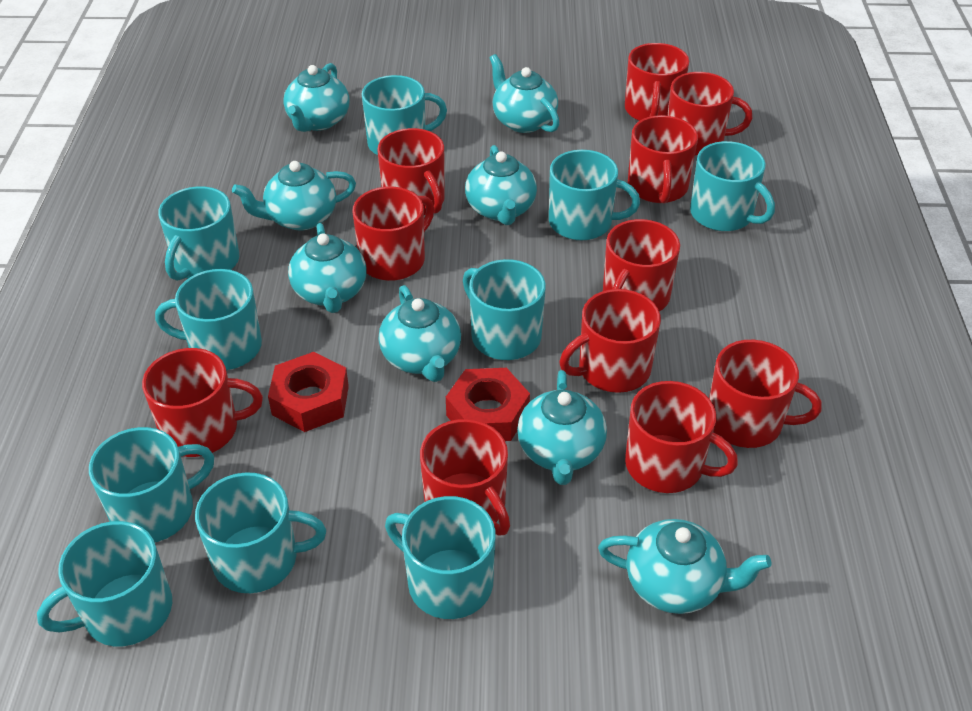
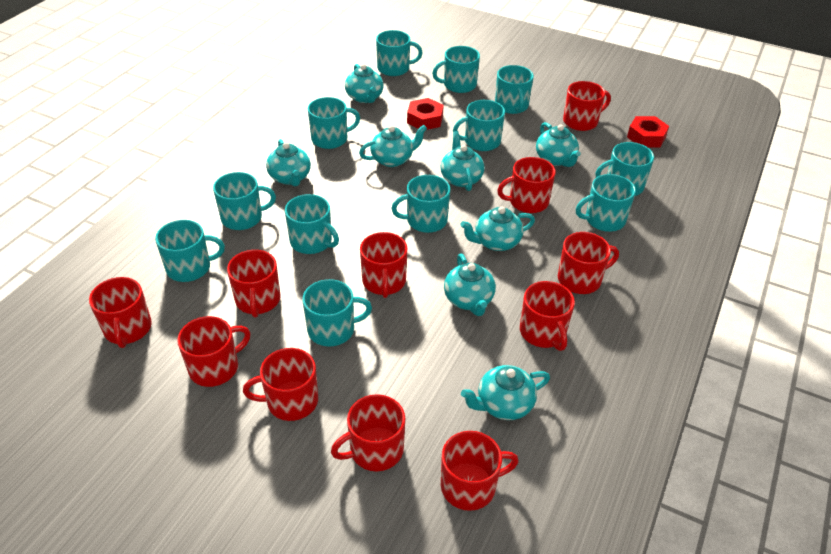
turquoise mug: 10 -> 12

